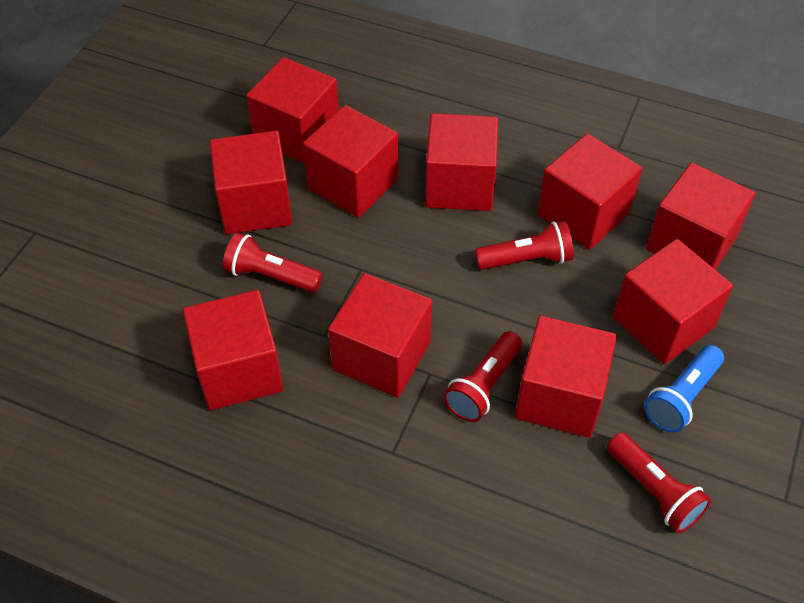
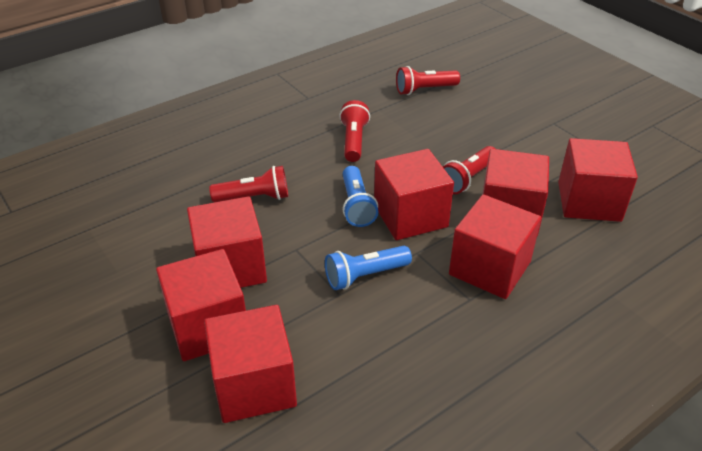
blue flashlight: 1 -> 2
red cube: 10 -> 7

